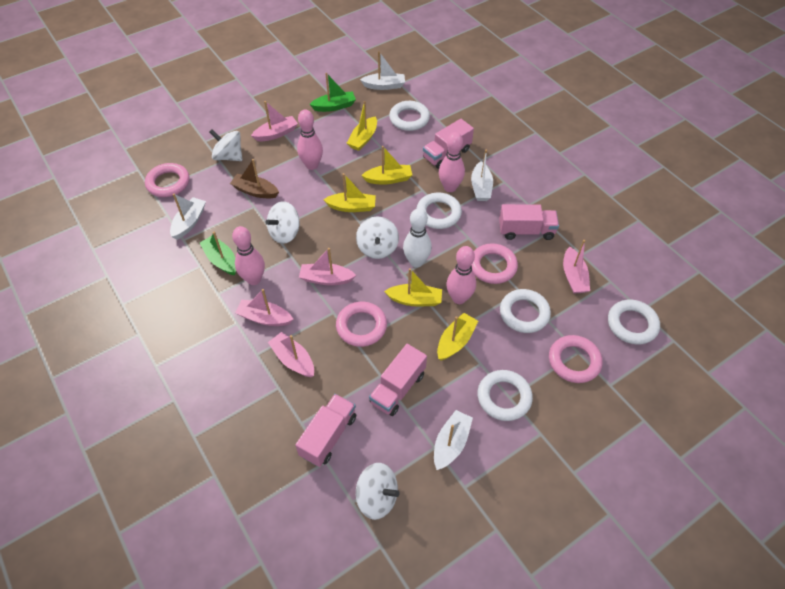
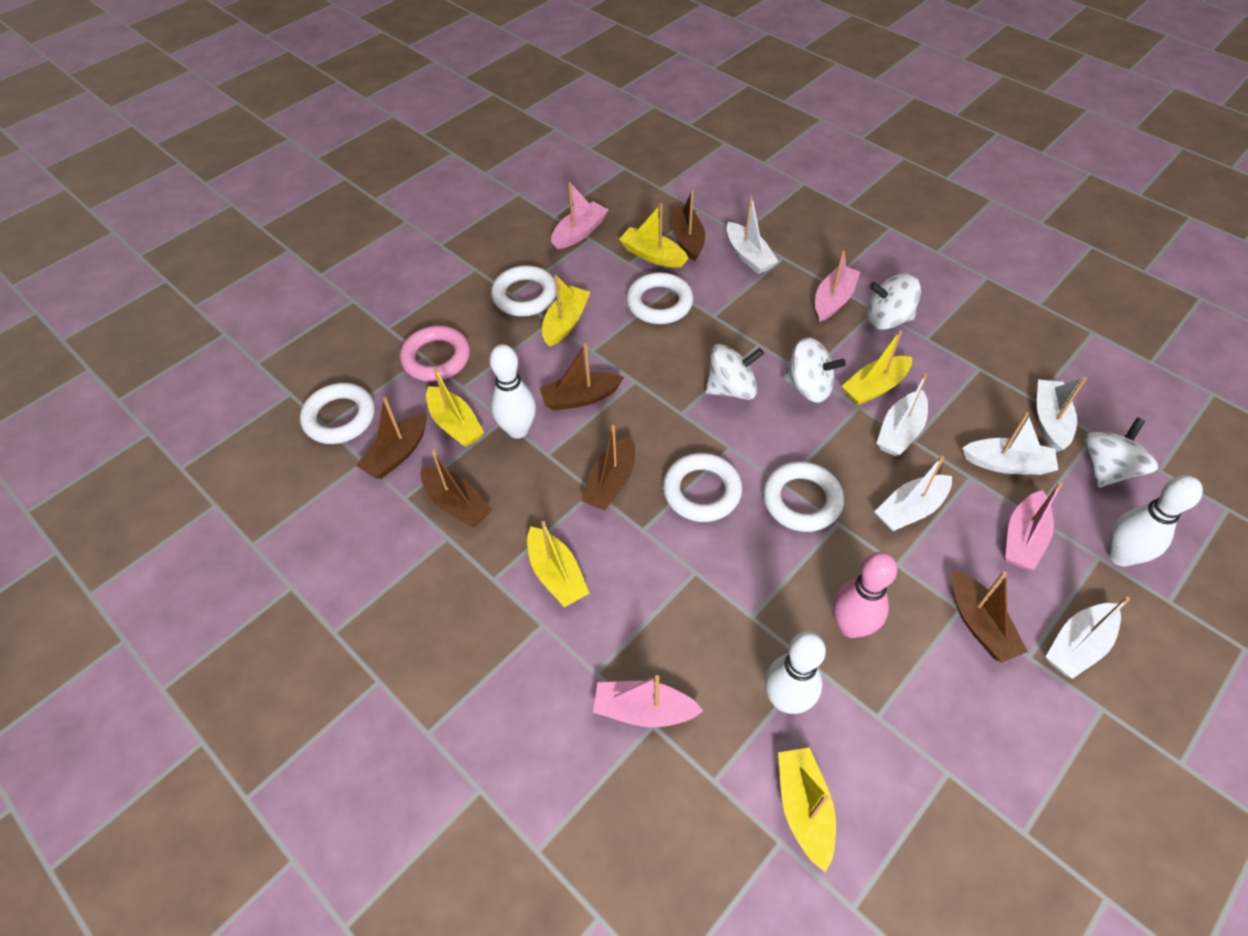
brown boat: 1 -> 6
green boat: 2 -> 0
pink boat: 5 -> 4
pink bowling pin: 4 -> 1
pink ring: 4 -> 1
pink truck: 4 -> 0
white boat: 4 -> 6
white bowling pin: 1 -> 3
yellow boat: 5 -> 6

